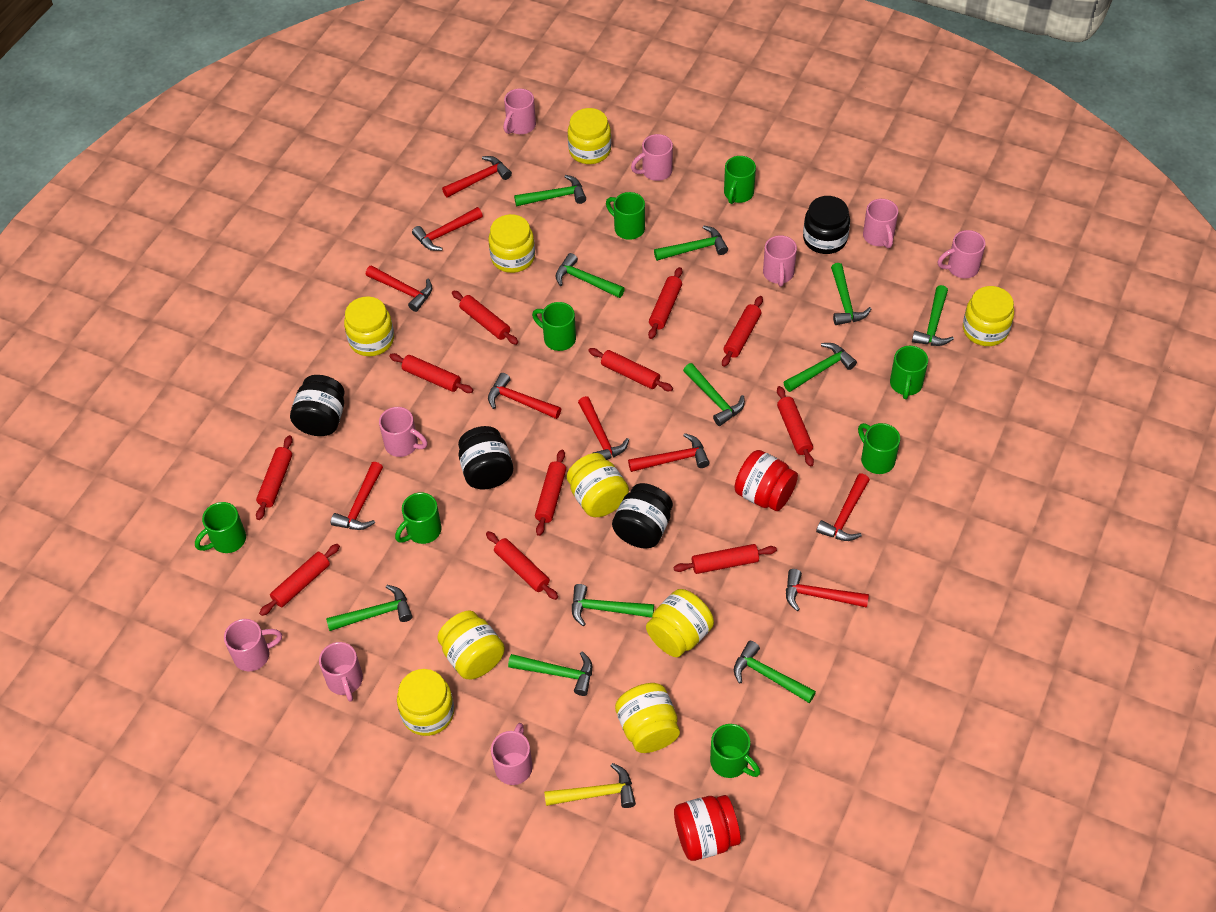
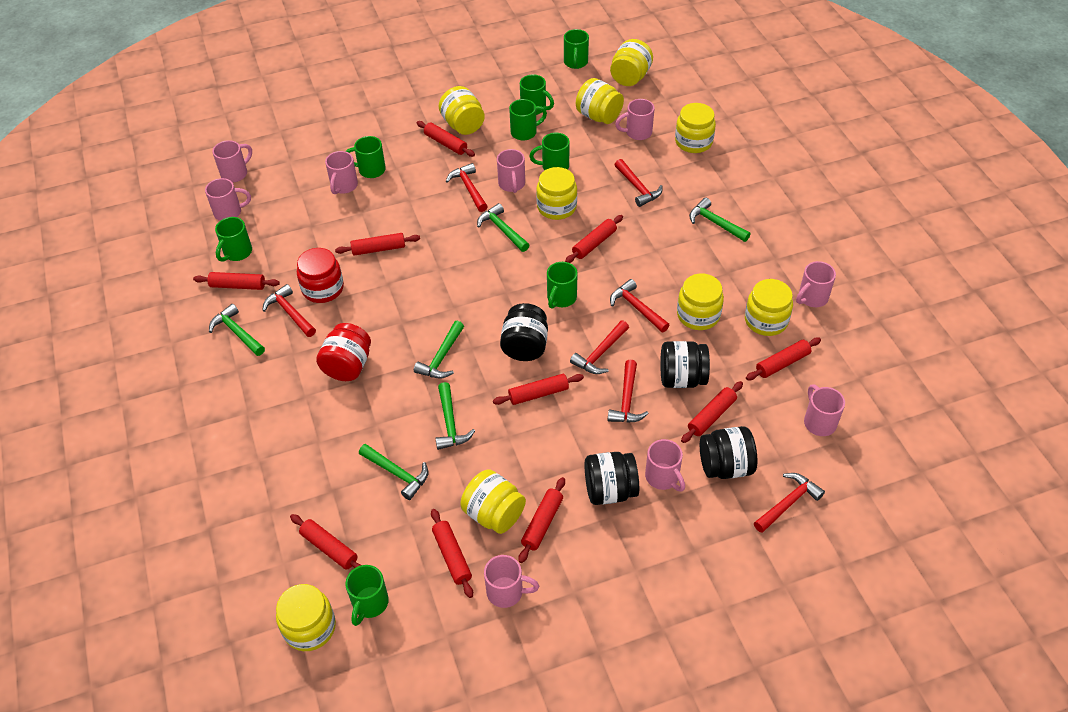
green hammer: 11 -> 6
red hammer: 9 -> 7
red rolling pin: 11 -> 10
yellow hammer: 1 -> 0

